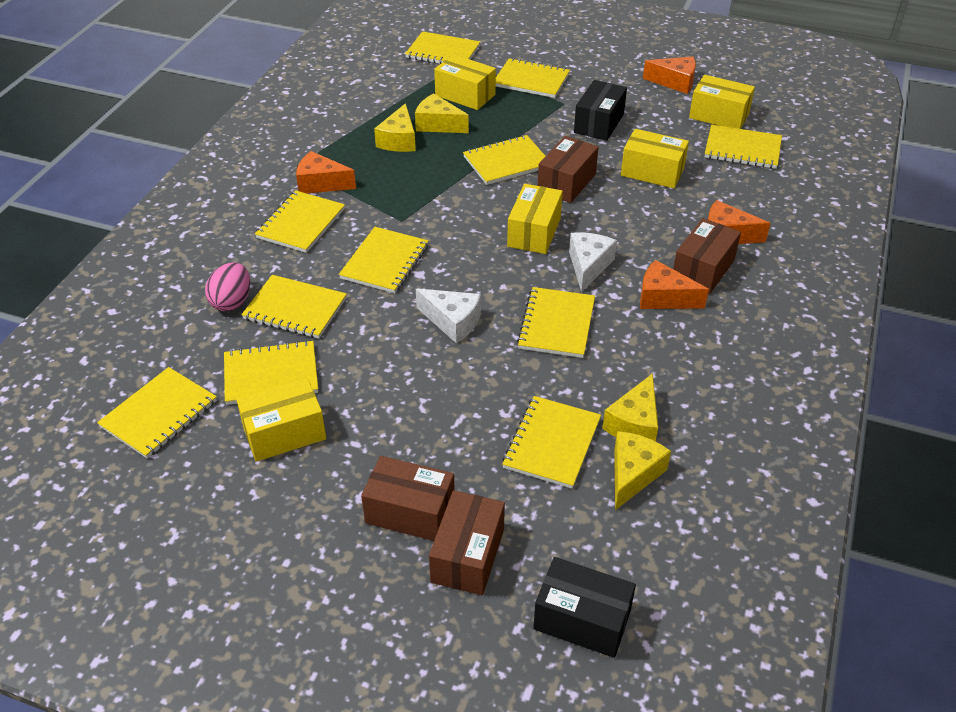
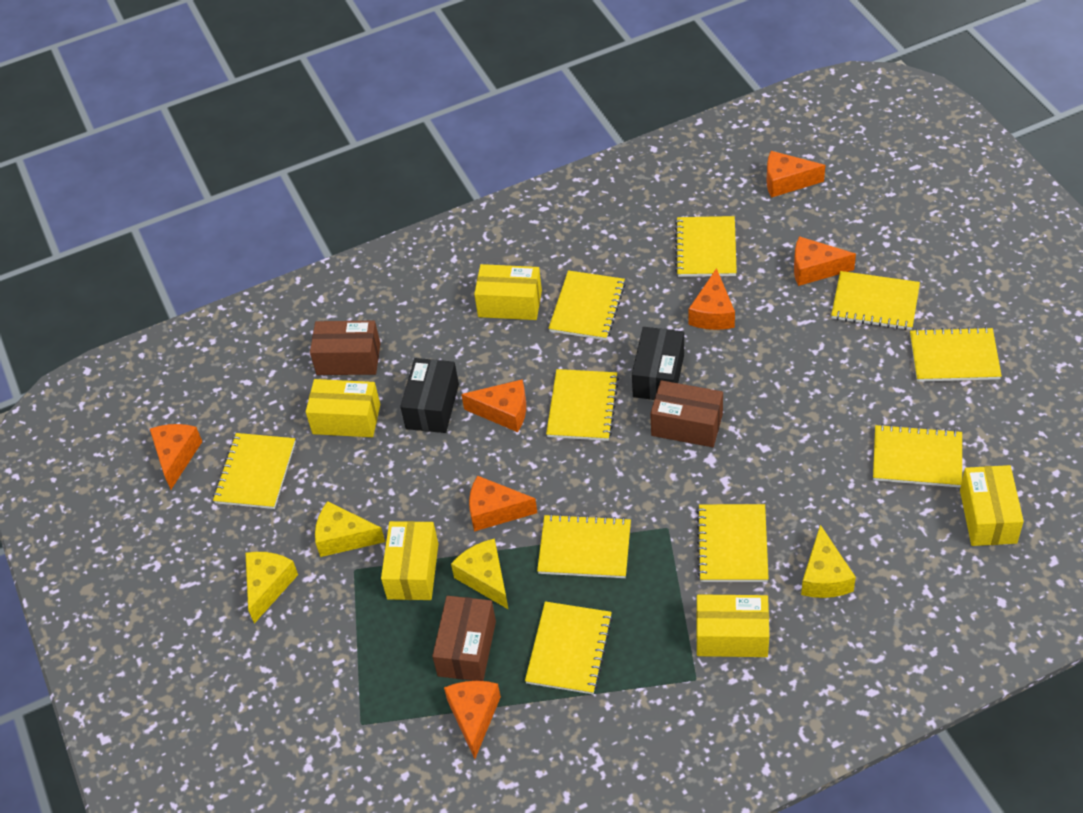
brown box: 4 -> 3
orange cheese: 4 -> 7
pink egg: 1 -> 0
white cheese: 2 -> 0
yellow notebook: 11 -> 10

